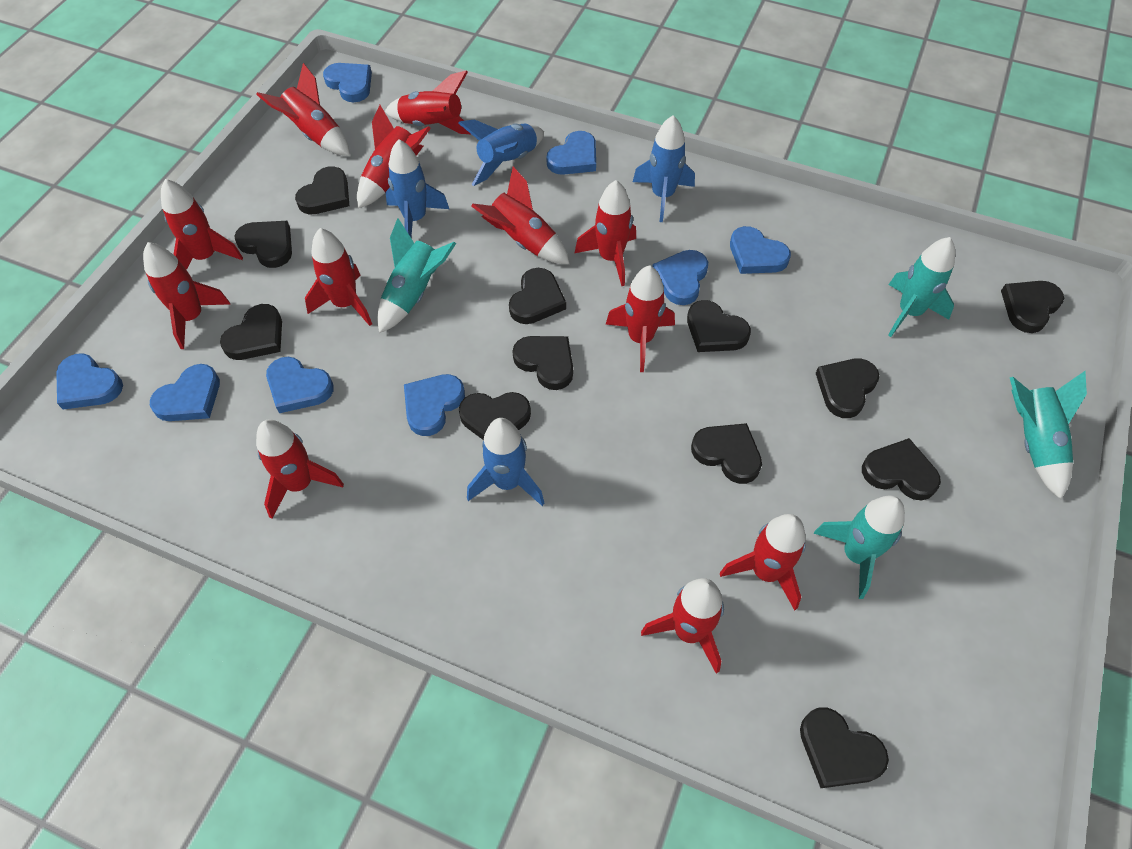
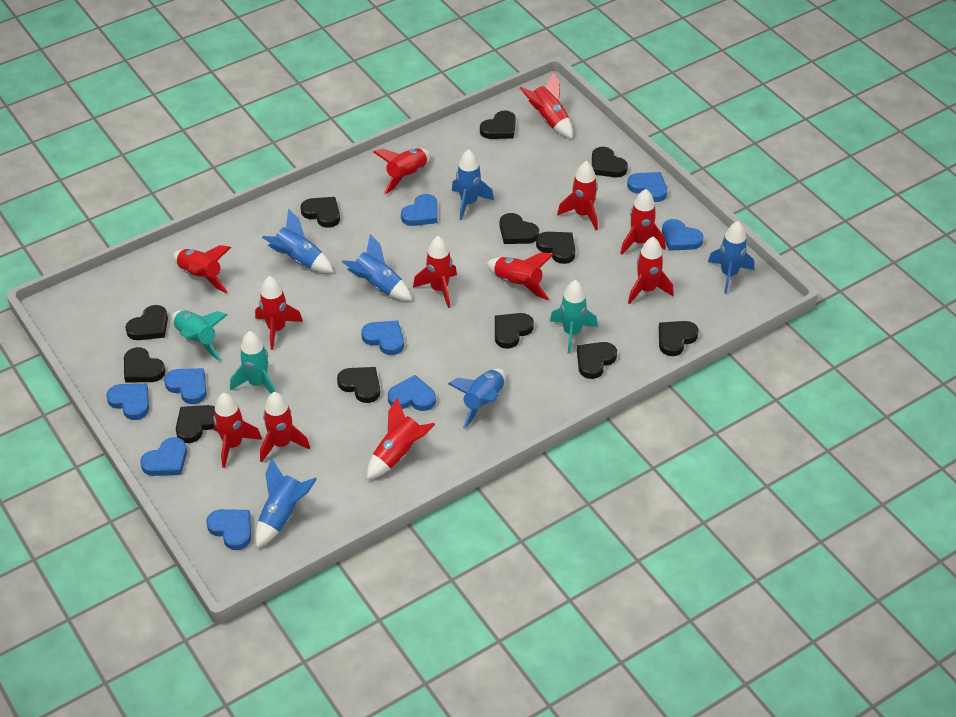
blue heart: 8 -> 9
blue rocket: 4 -> 6
turquoise rocket: 4 -> 3

